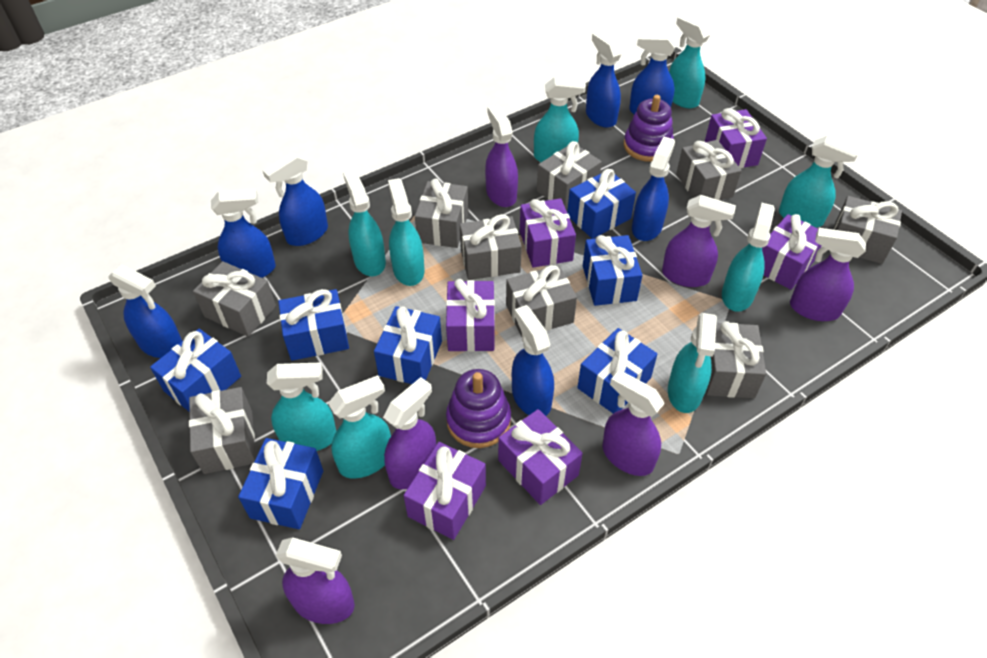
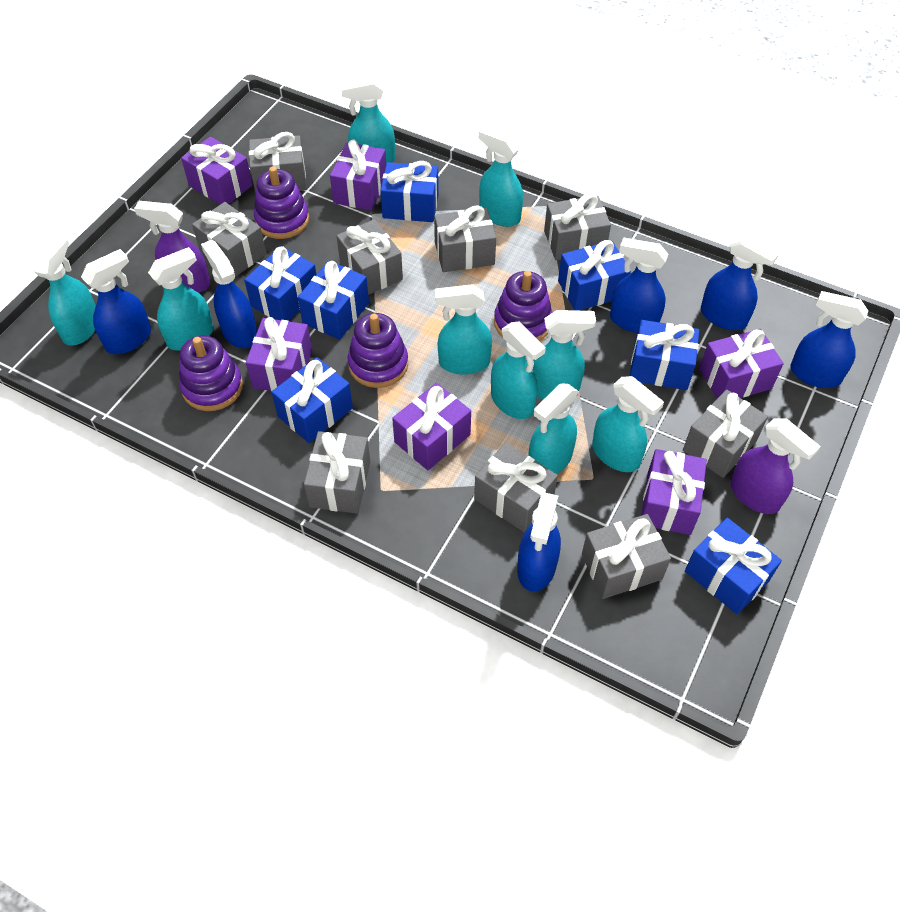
blue spray bottle: 7 -> 6
purple spray bottle: 6 -> 2
purple stacking toy: 2 -> 4

